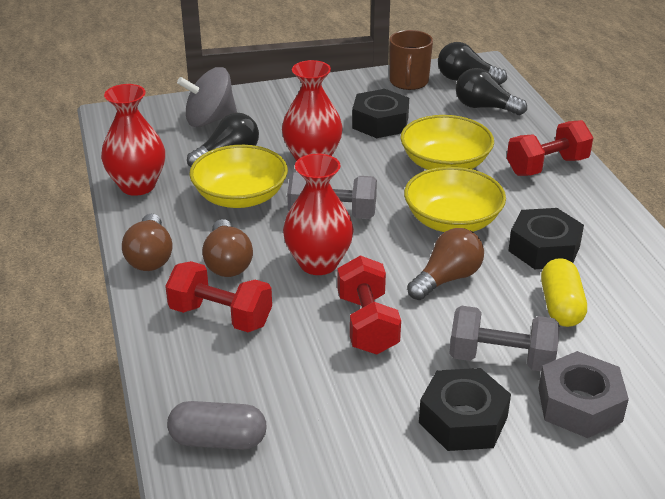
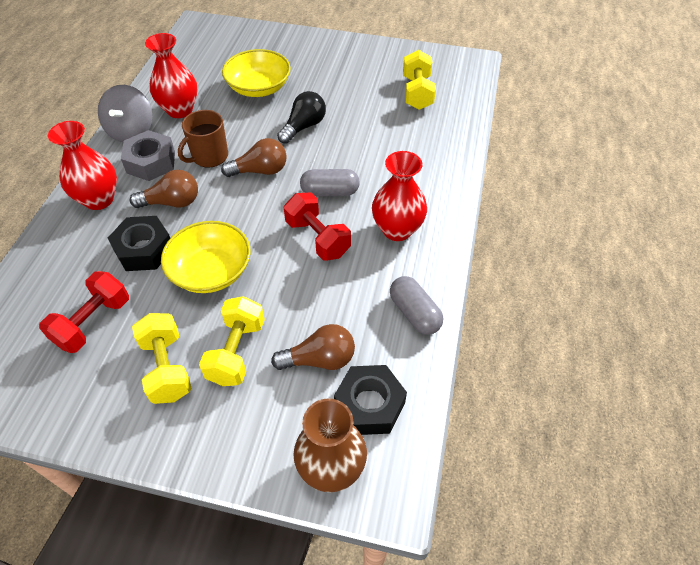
black light bulb: 3 -> 1
black nut: 3 -> 2
brown vase: 0 -> 1
grey capsule: 1 -> 2
grey dumbbell: 2 -> 0
red dumbbell: 3 -> 2
yellow bowl: 3 -> 2
yellow capsule: 1 -> 0
yellow dumbbell: 0 -> 3

